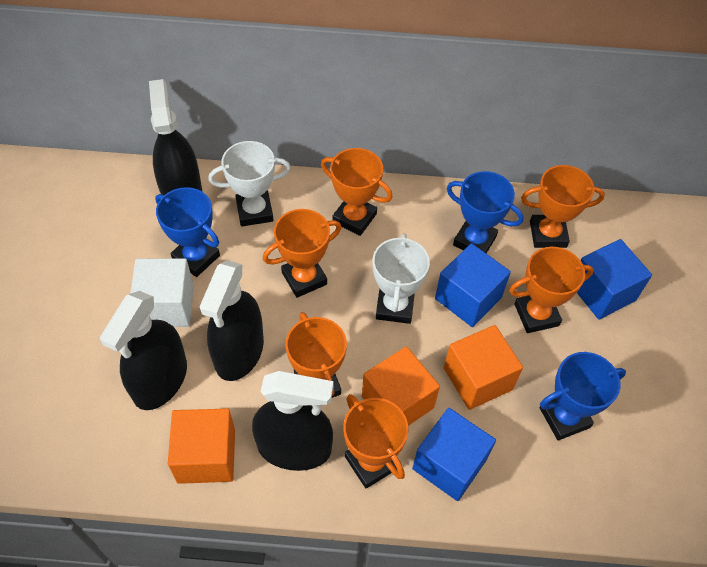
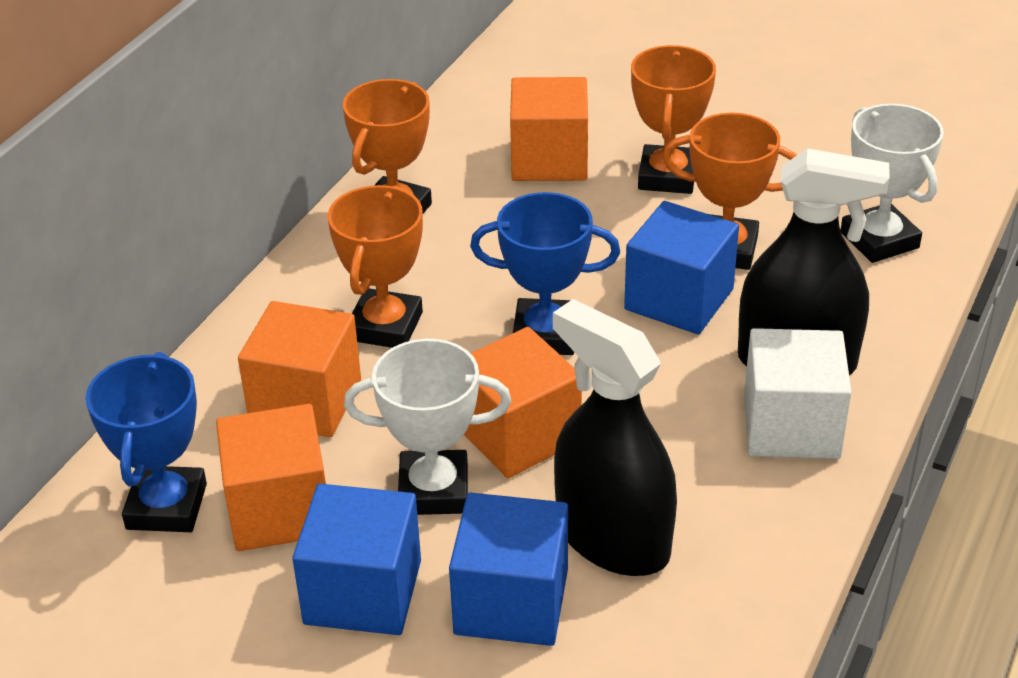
black spray bottle: 4 -> 2
blue trophy: 3 -> 2
orange cube: 3 -> 4
orange trophy: 6 -> 4

